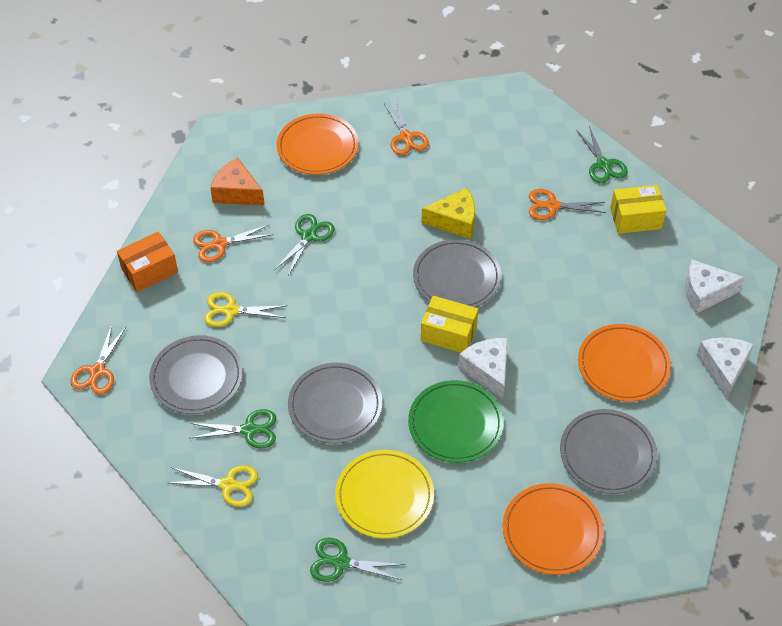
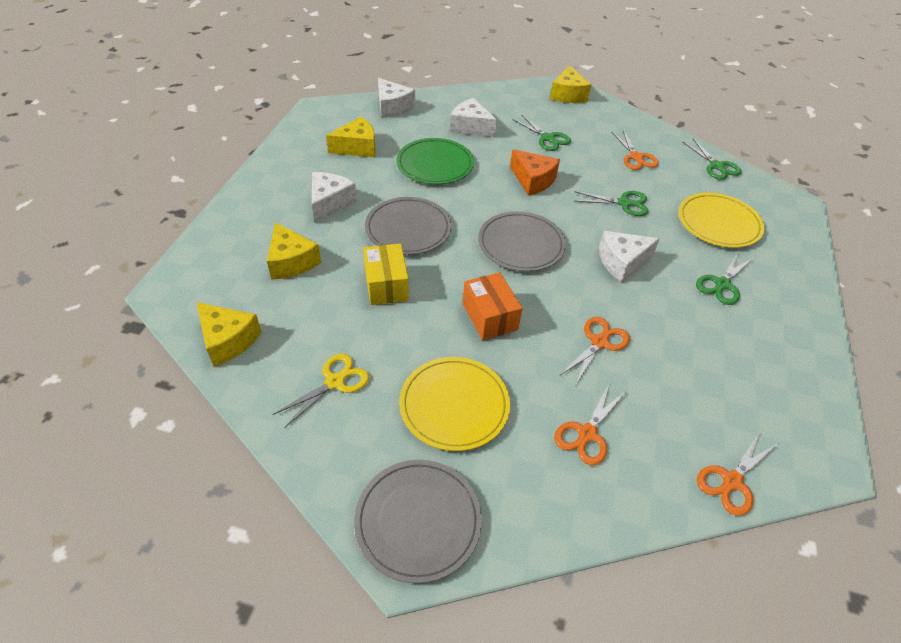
grey plate: 4 -> 3
orange plate: 3 -> 0
white cheese: 3 -> 4
yellow box: 2 -> 1
yellow cheese: 1 -> 4
yellow plate: 1 -> 2
yellow scissors: 2 -> 1

